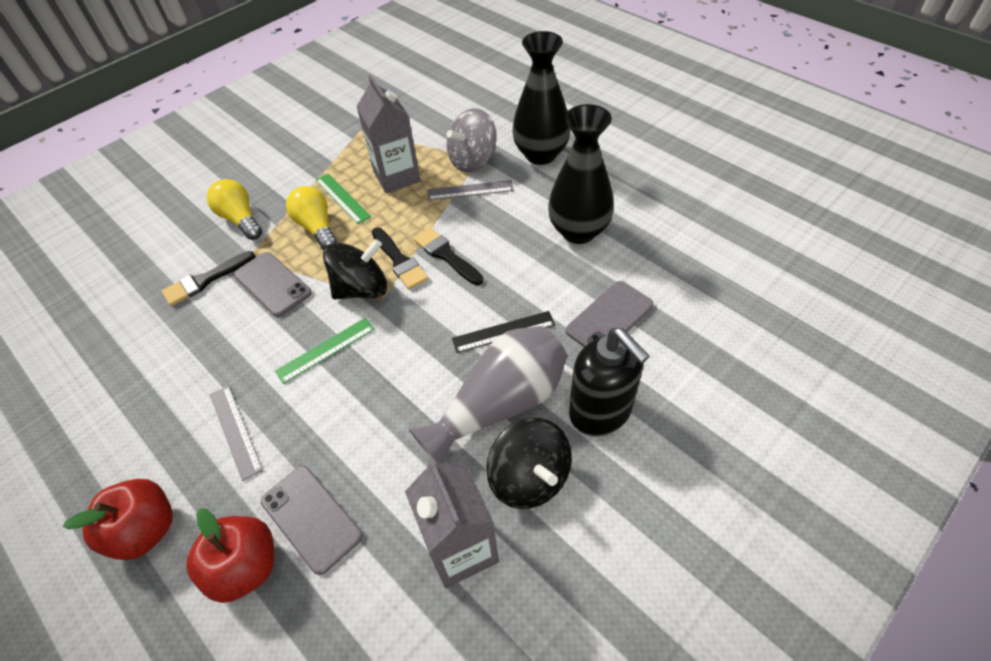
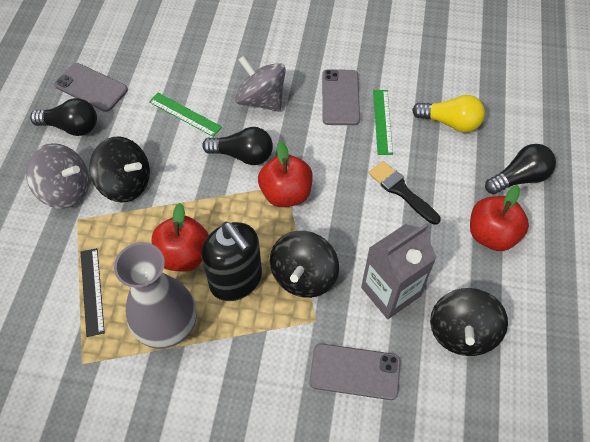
black brush: 3 -> 1
black light bulb: 0 -> 3
black spinning top: 2 -> 3
black vase: 2 -> 0
grey carton: 2 -> 1
grey ruler: 2 -> 0
grey spinning top: 1 -> 2
red apple: 2 -> 3
yellow light bulb: 2 -> 1

